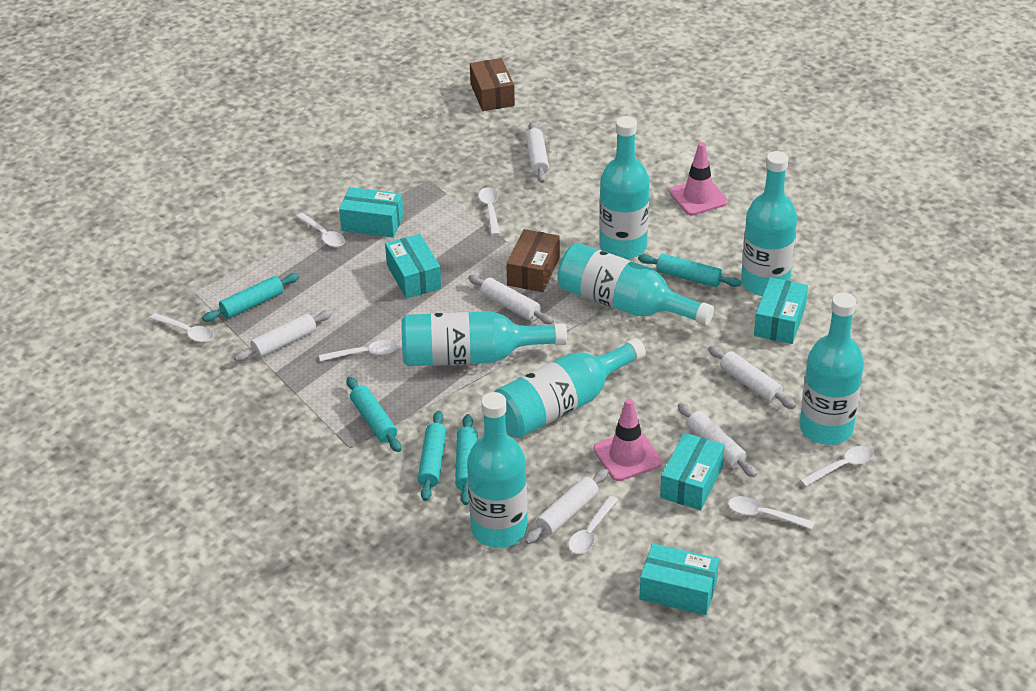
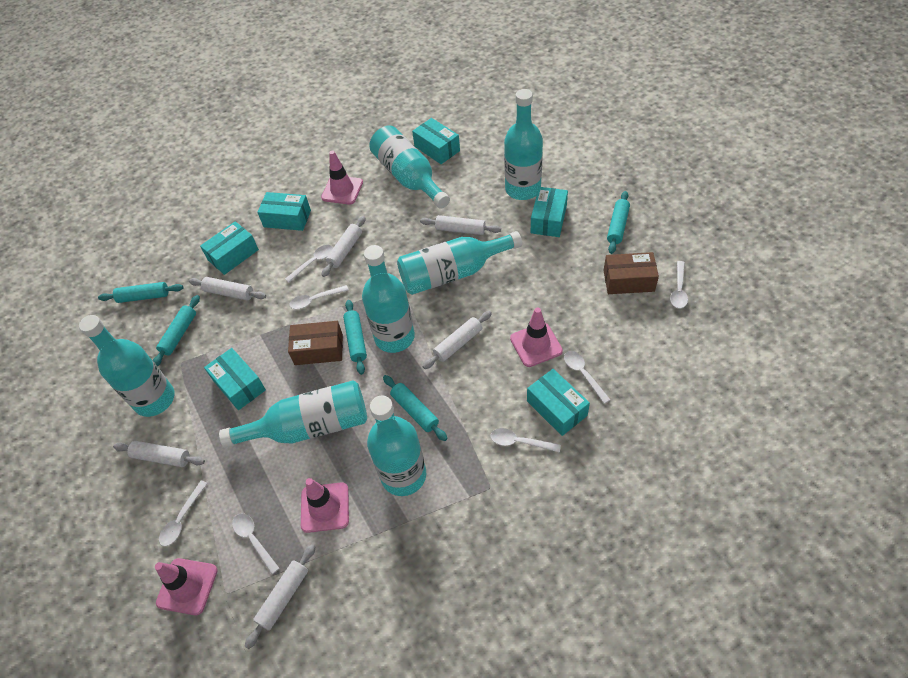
pink traffic cone: 2 -> 4
turquoise box: 5 -> 6

